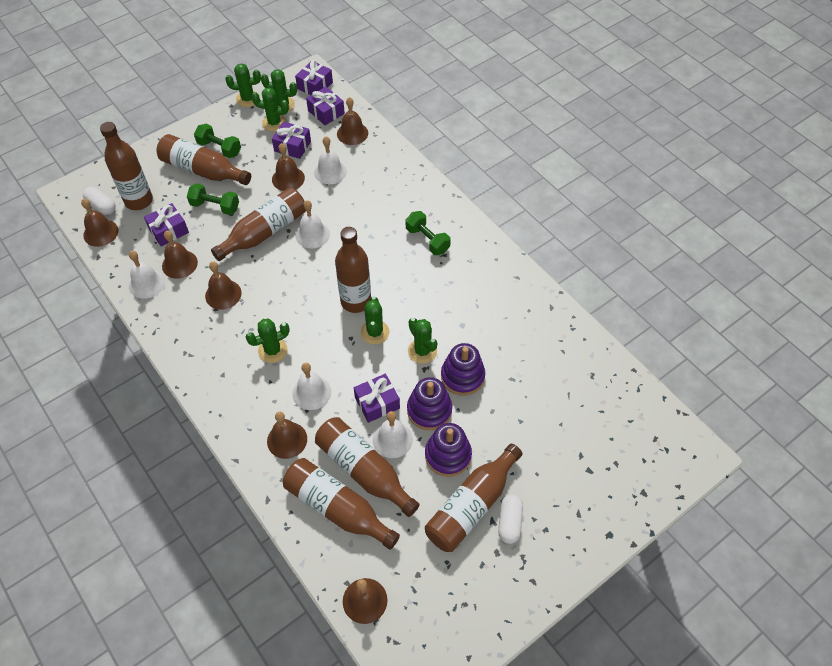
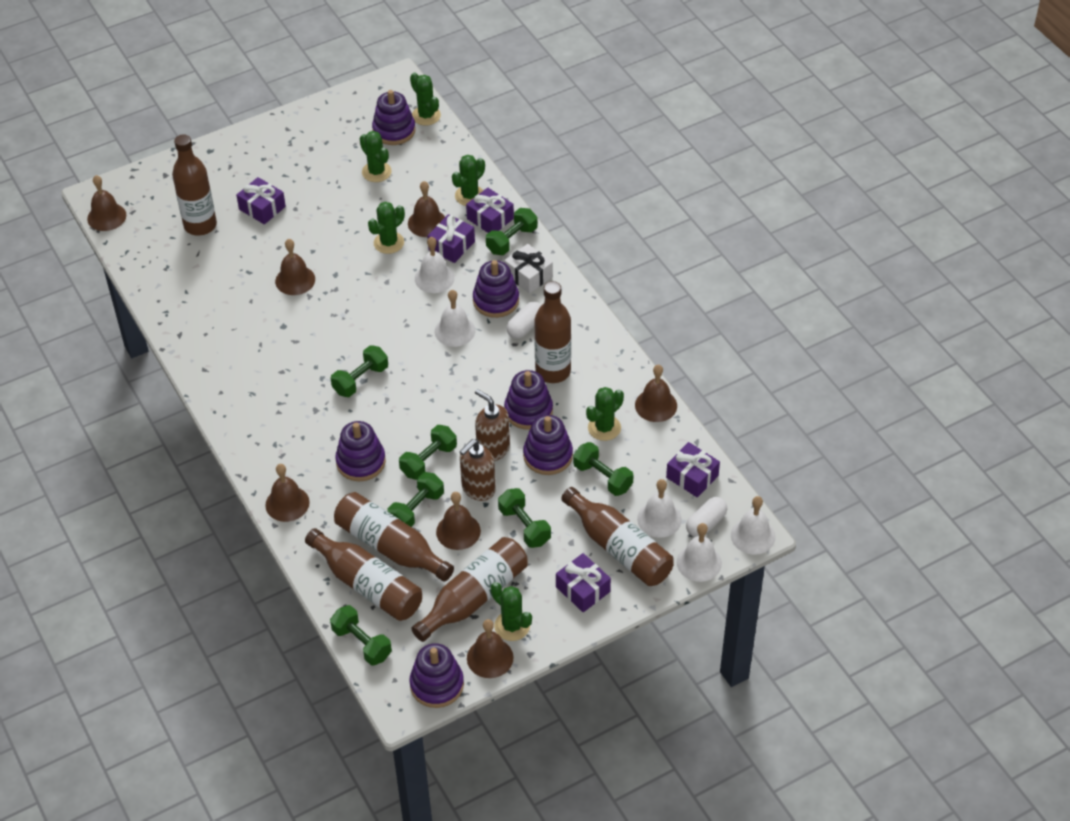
brown bottle: 7 -> 6
brown soap dispenser: 0 -> 2
green dumbbell: 3 -> 7
purple stacking toy: 3 -> 6
white gift: 0 -> 1

